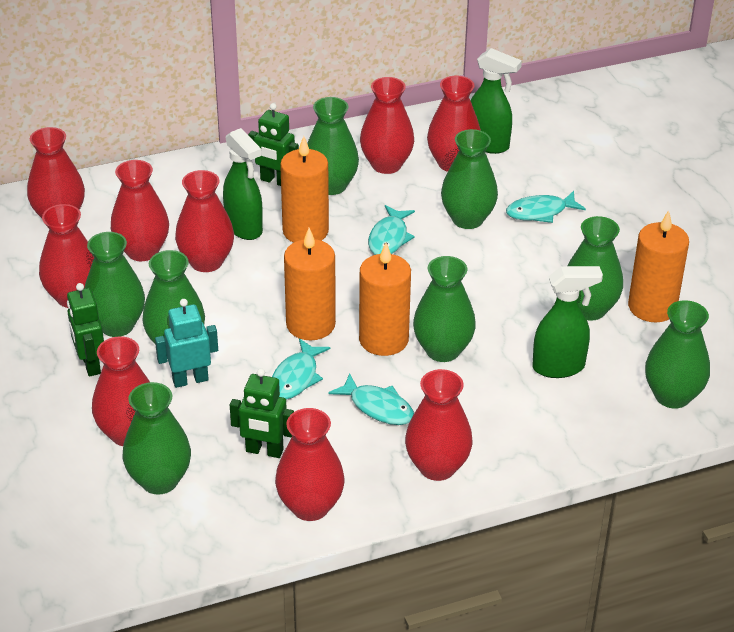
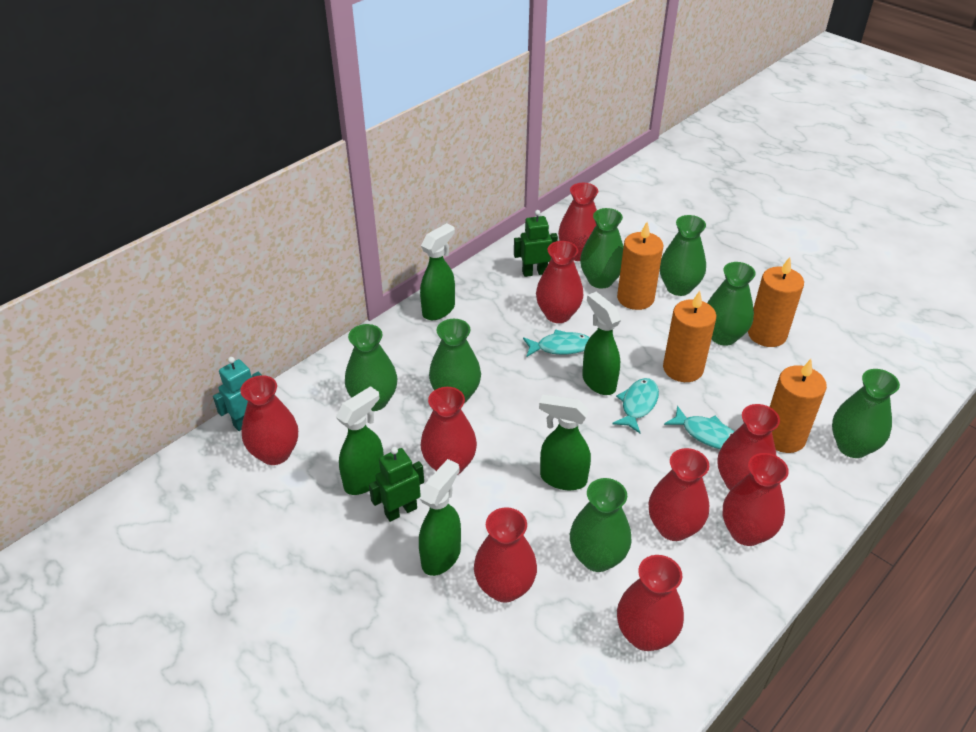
green robot: 3 -> 2
green spray bottle: 3 -> 5
green vase: 8 -> 7
turquoise fish: 4 -> 3

